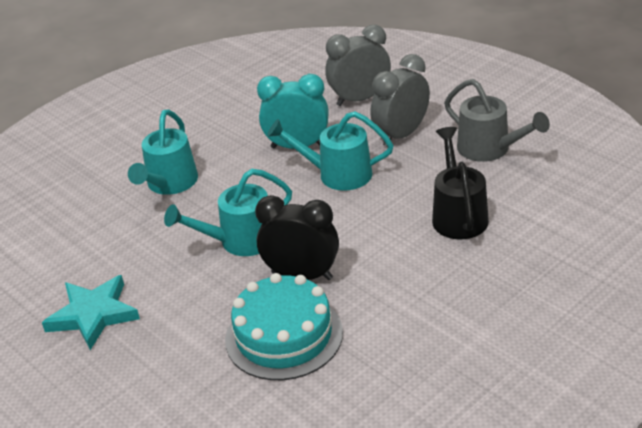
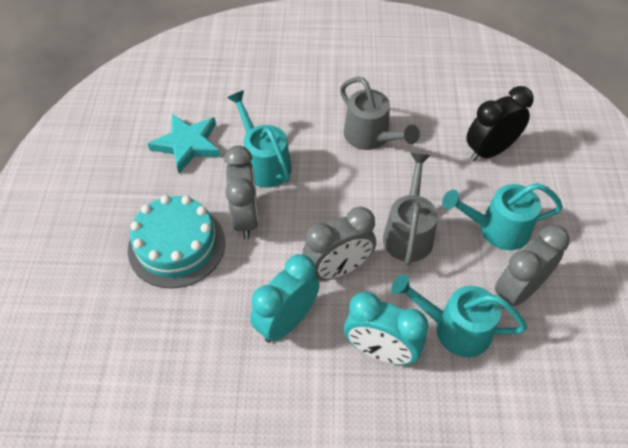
black watering can: 1 -> 0
grey clock: 2 -> 3
grey watering can: 1 -> 2
turquoise clock: 1 -> 2

